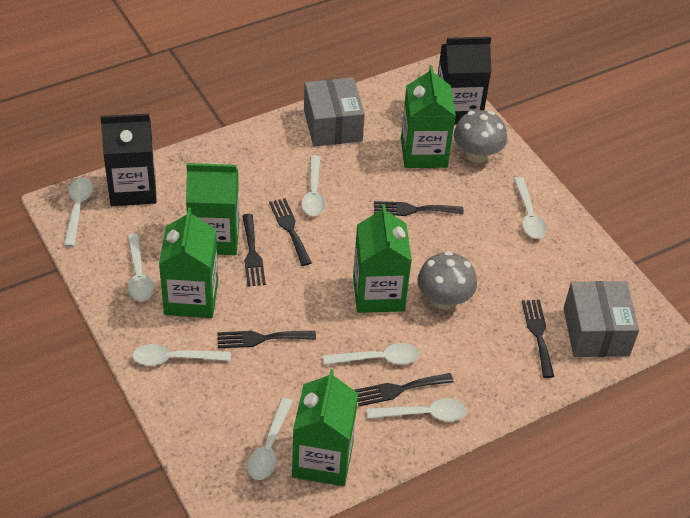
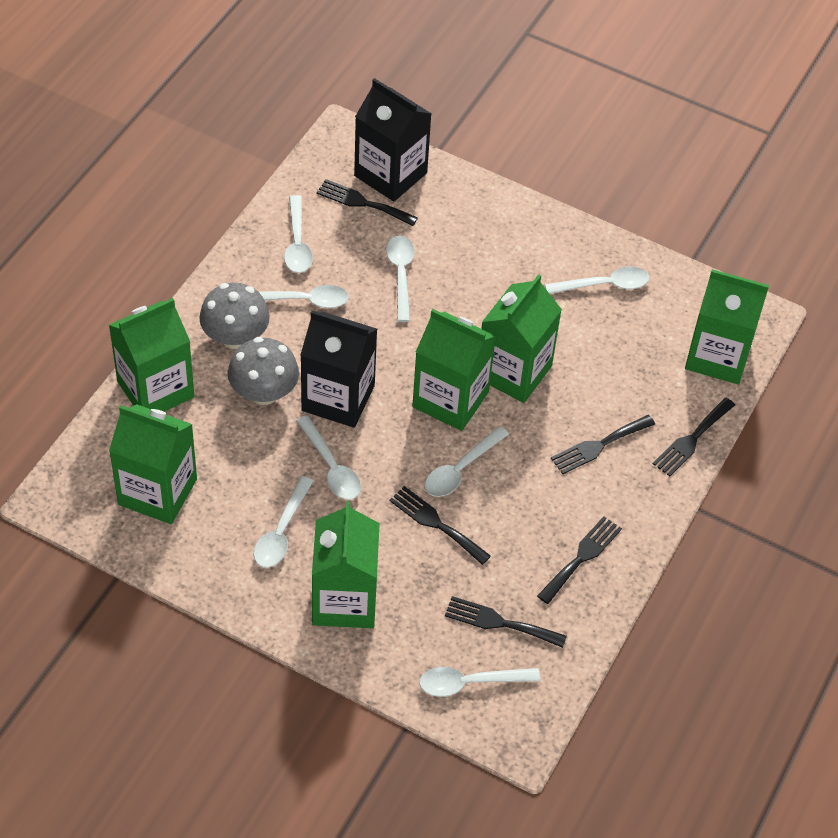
green carton: 5 -> 6
grey box: 2 -> 0

